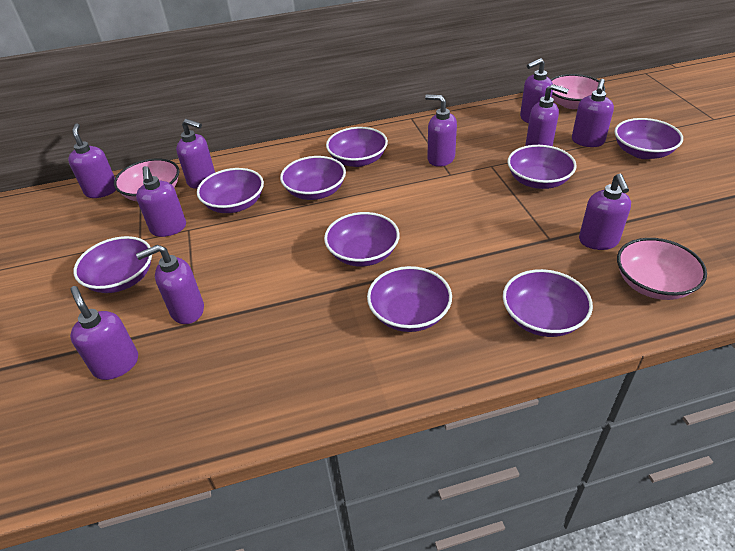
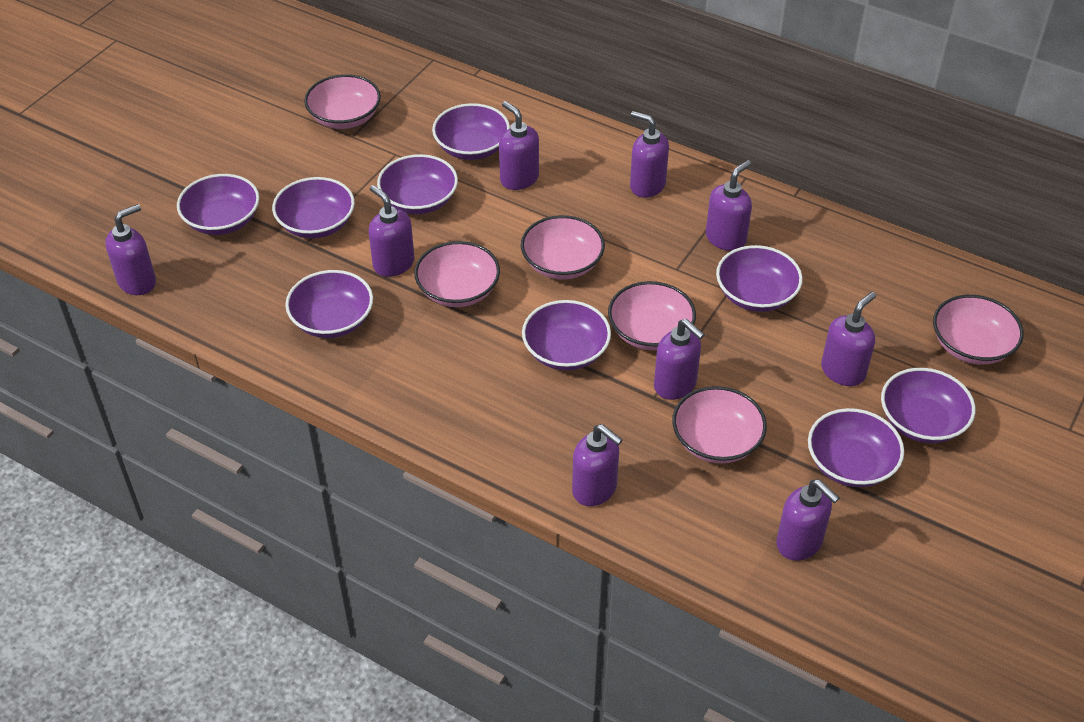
pink bowl: 3 -> 6
purple soap dispenser: 10 -> 9

